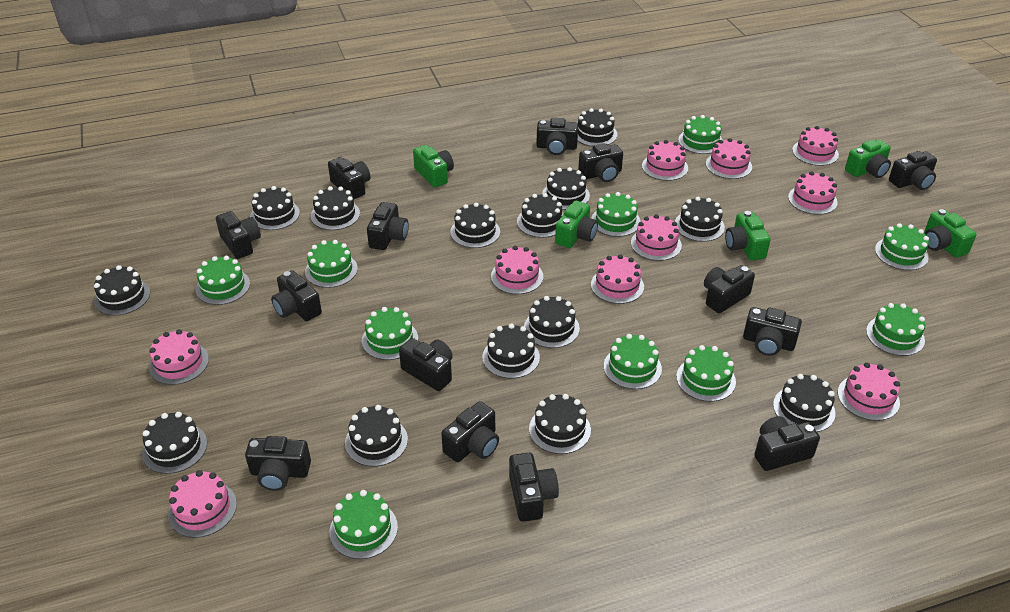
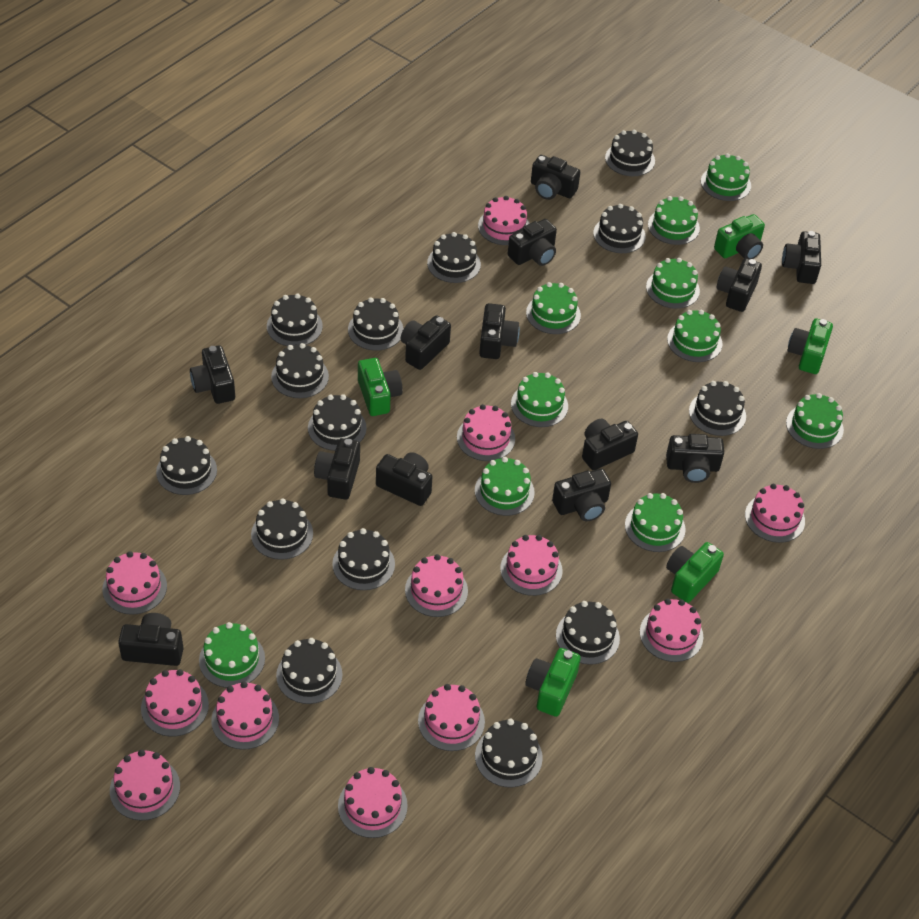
black camera: 14 -> 13
pink cake: 10 -> 12

